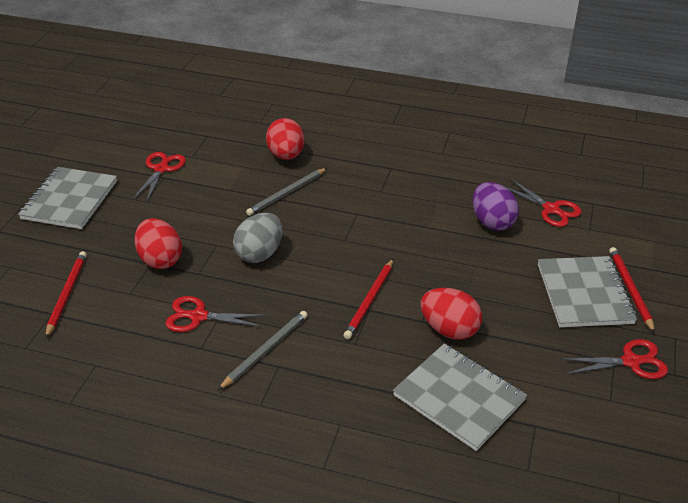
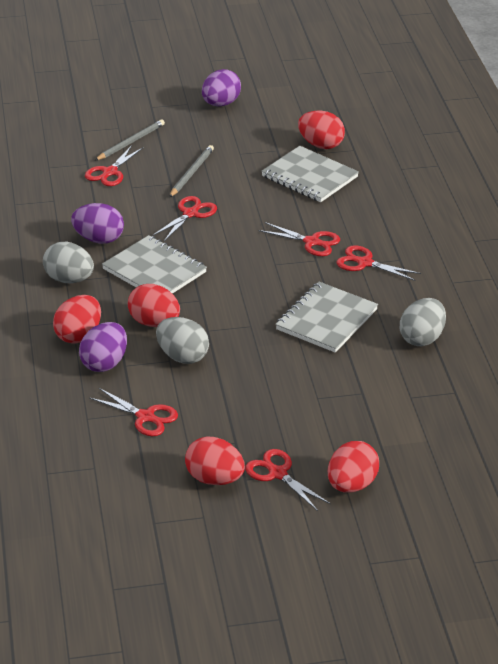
grey egg: 1 -> 3
purple egg: 1 -> 3
red egg: 3 -> 5
red pencil: 3 -> 0
red scissors: 4 -> 6

